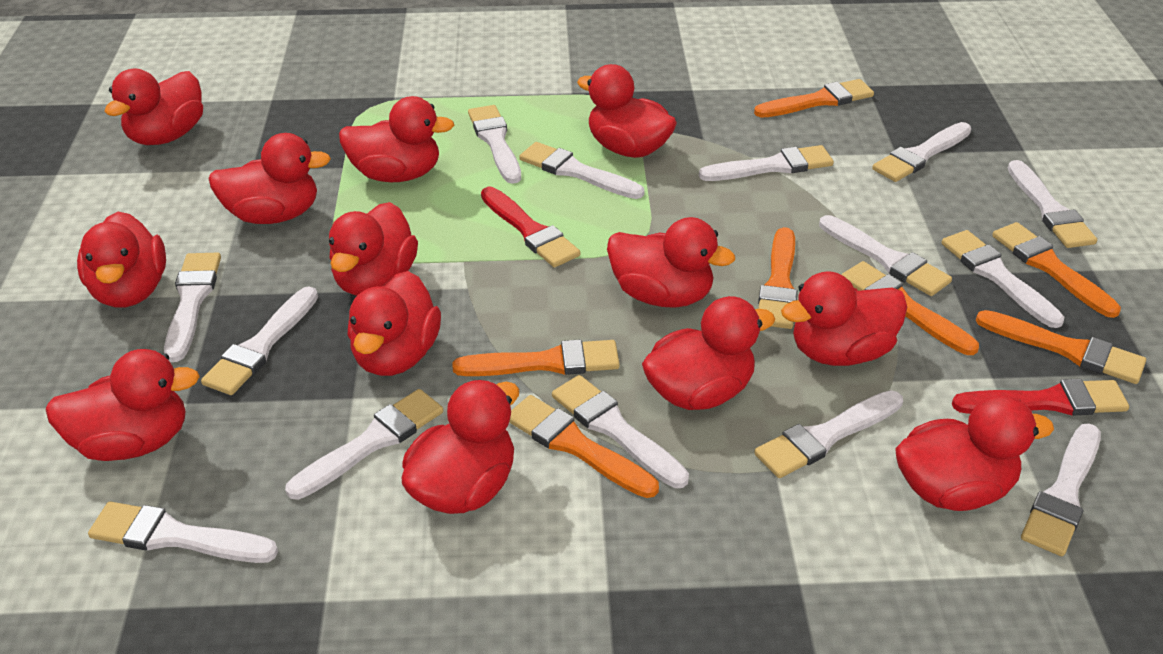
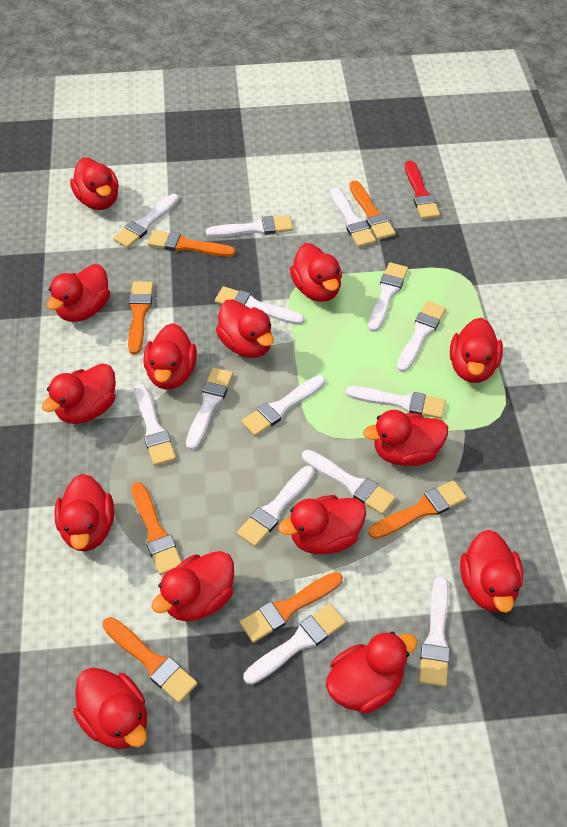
red brush: 2 -> 1
red duck: 13 -> 14

